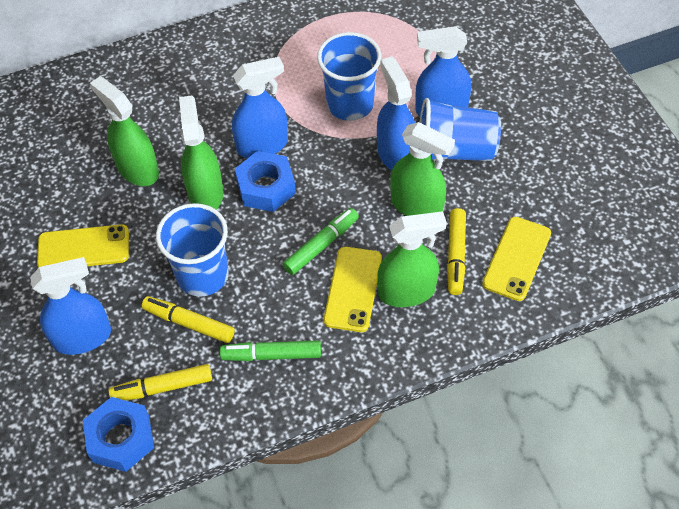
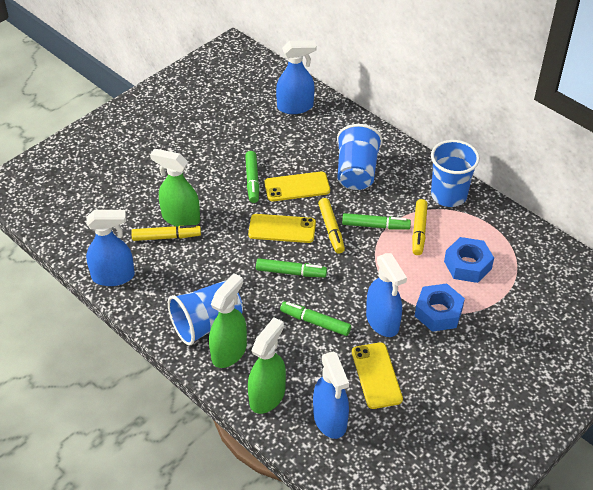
green marker: 2 -> 4
green spray bottle: 4 -> 3

